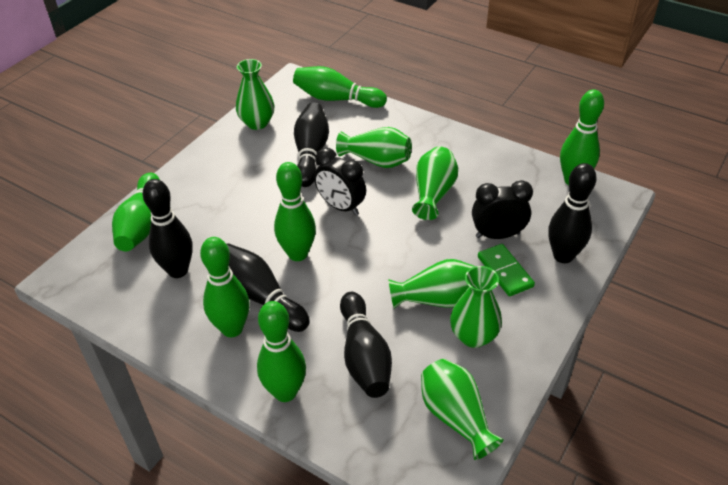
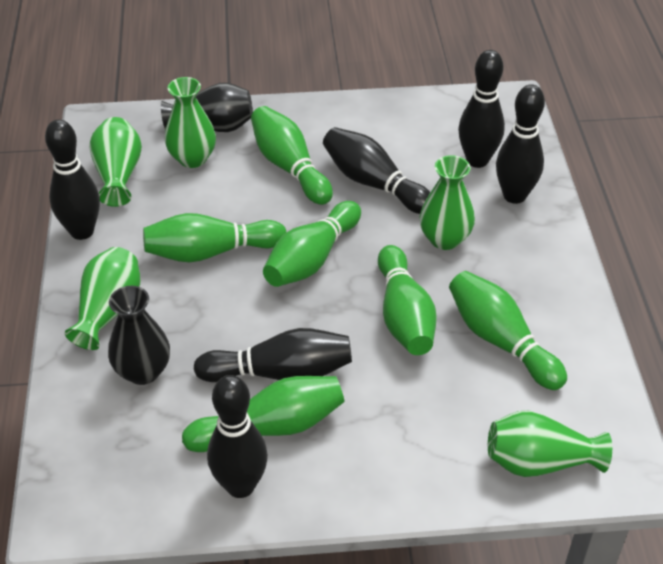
black bowling pin: 5 -> 6
black clock: 2 -> 0
black vase: 0 -> 2
green domino: 1 -> 0
green vase: 6 -> 5

